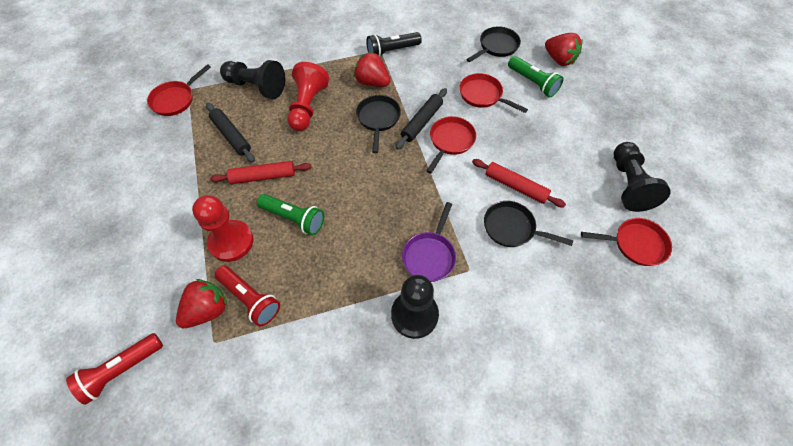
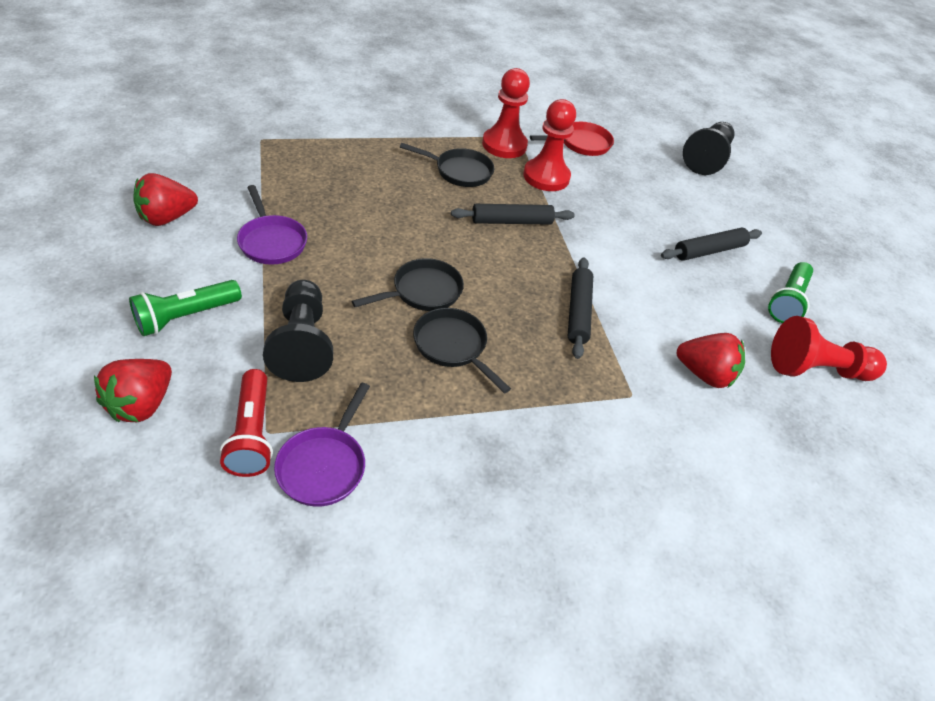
black flashlight: 1 -> 0
black pawn: 3 -> 2
black rolling pin: 2 -> 3
purple pan: 1 -> 2
red flashlight: 2 -> 1
red pan: 4 -> 1
red pawn: 2 -> 3
red rolling pin: 2 -> 0

